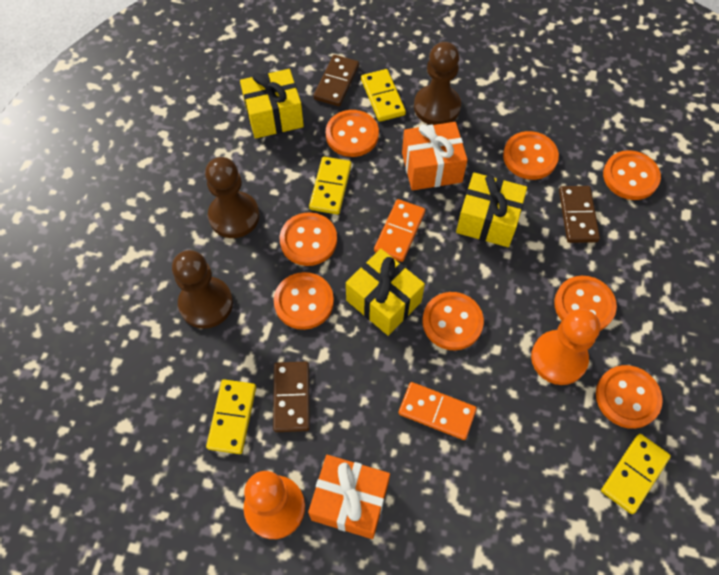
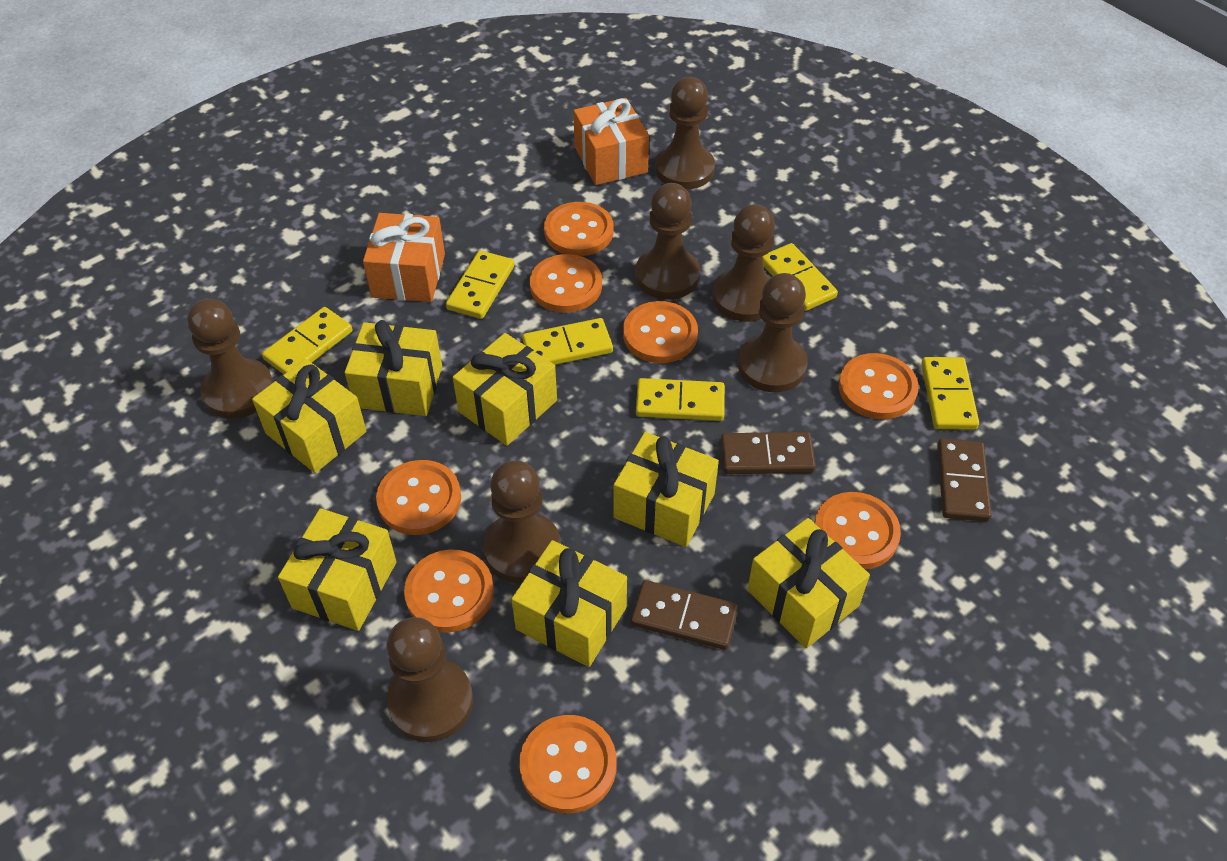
brown pawn: 3 -> 7
orange domino: 2 -> 0
orange pawn: 2 -> 0
yellow domino: 4 -> 6
yellow gift: 3 -> 7

